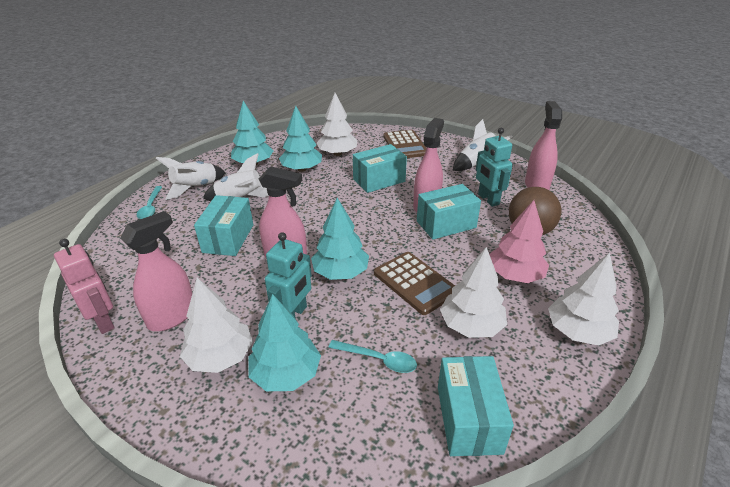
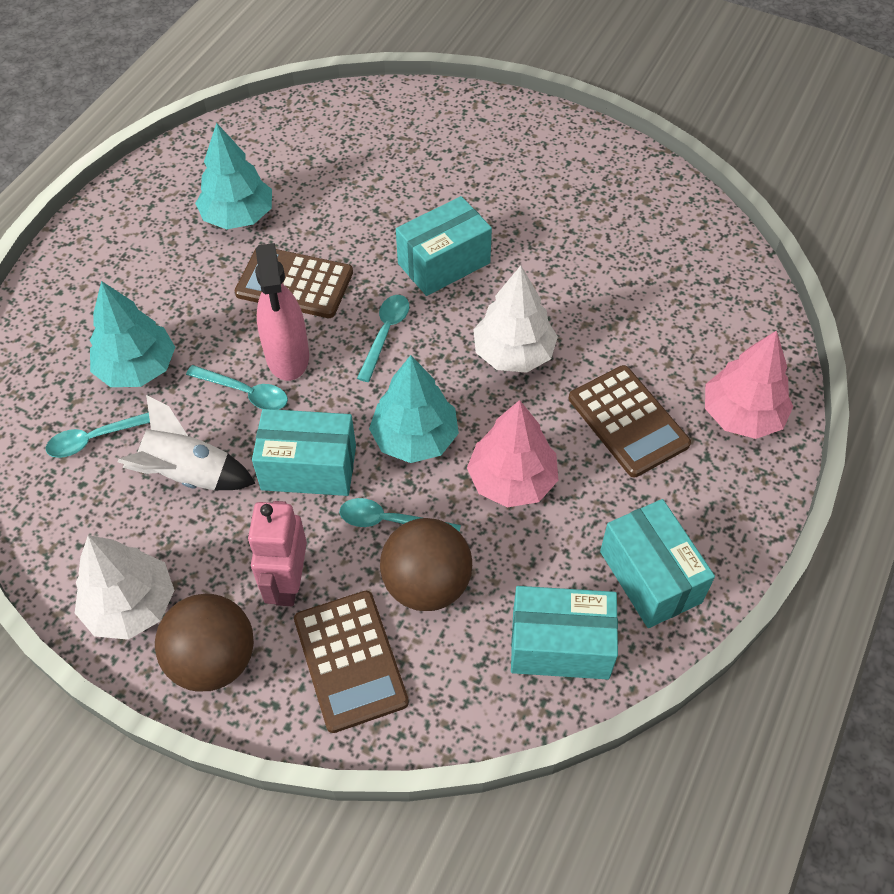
brown ball: 1 -> 2
brown calculator: 2 -> 3
pink spray bottle: 4 -> 1
pink tree: 1 -> 2
turquoise robot: 2 -> 0
turquoise spoon: 2 -> 4
turquoise tree: 4 -> 3
white rocket: 3 -> 1
white tree: 4 -> 2

